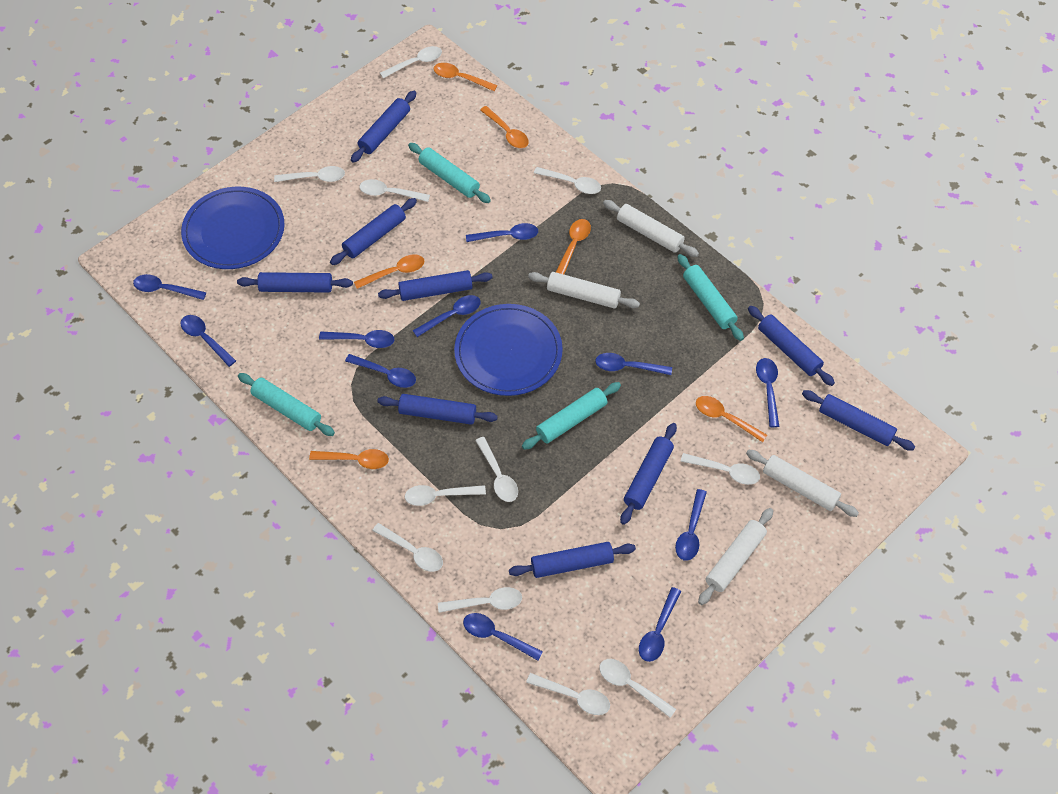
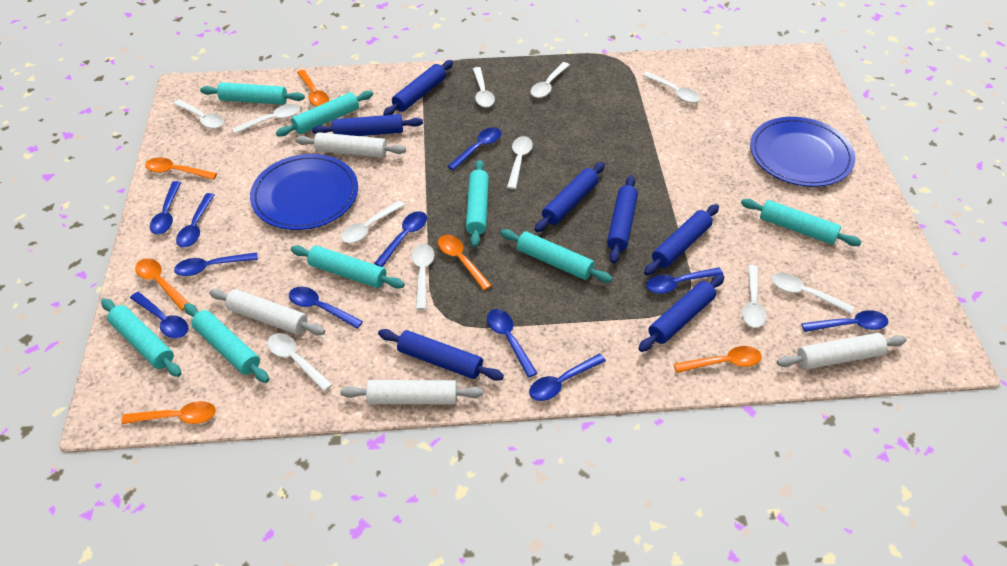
blue rolling pin: 9 -> 7
turquoise rolling pin: 4 -> 8

